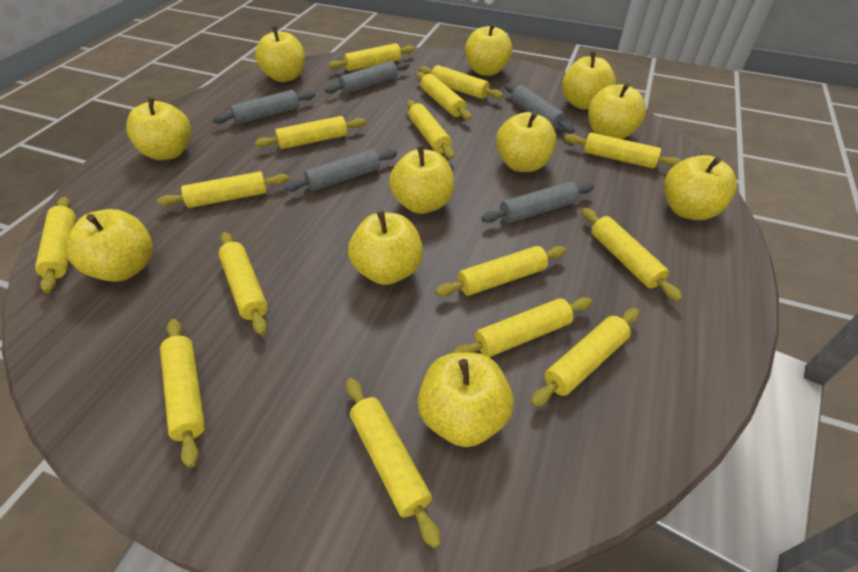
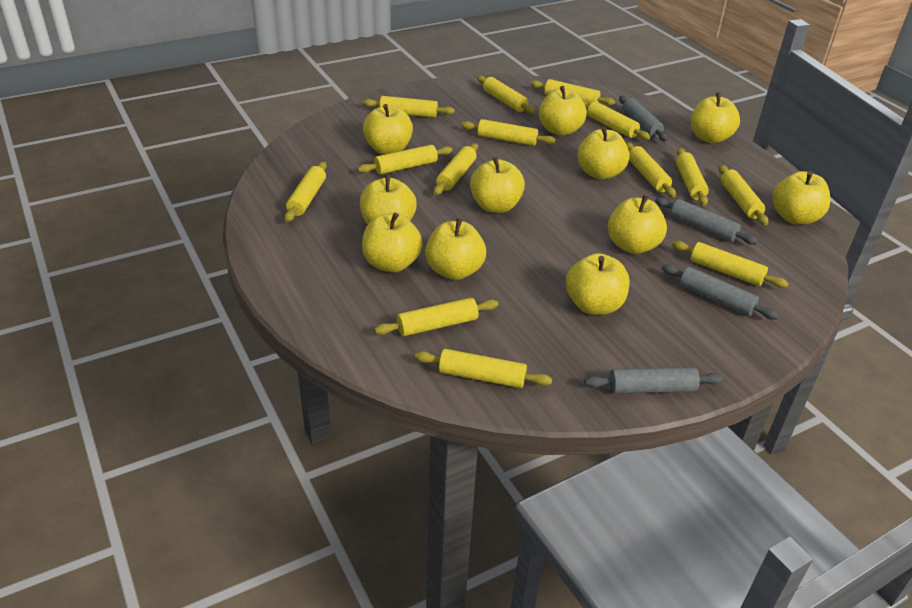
grey rolling pin: 5 -> 4
yellow rolling pin: 15 -> 14

